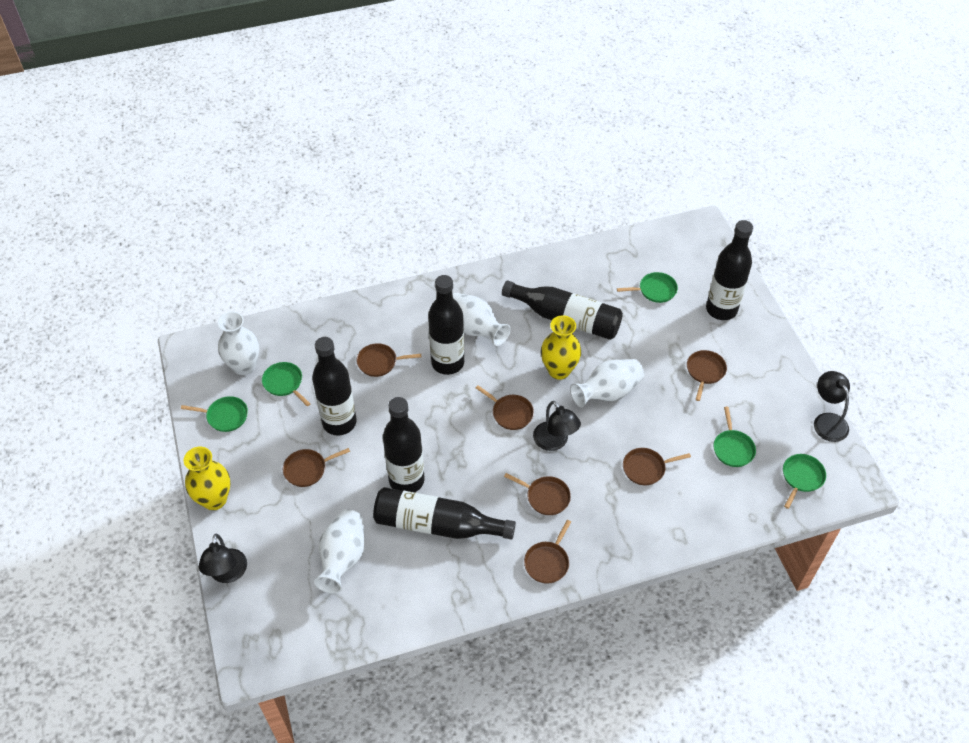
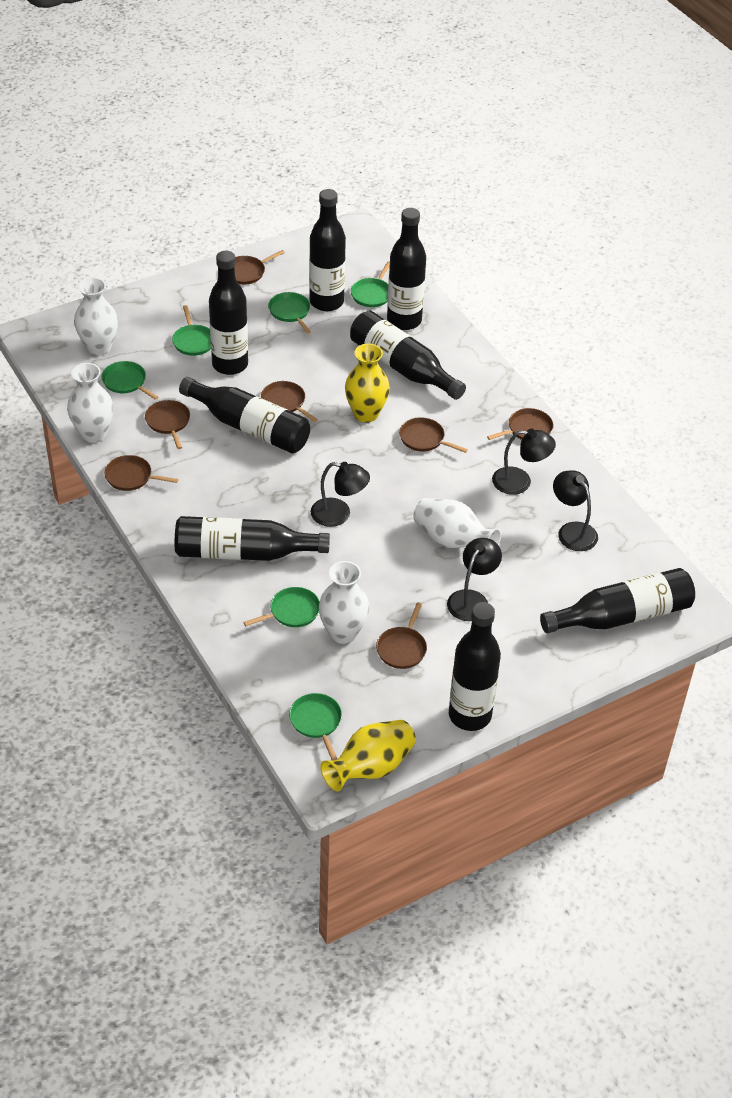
black bottle: 6 -> 8
black lamp: 3 -> 4
green pan: 5 -> 6

